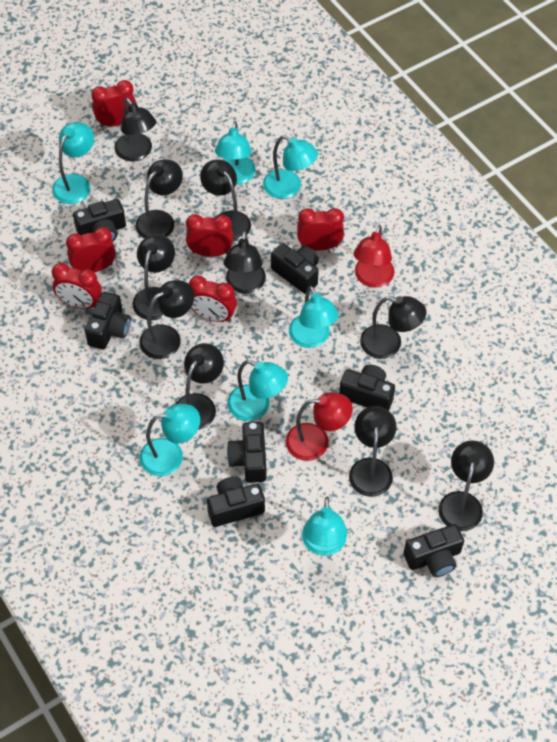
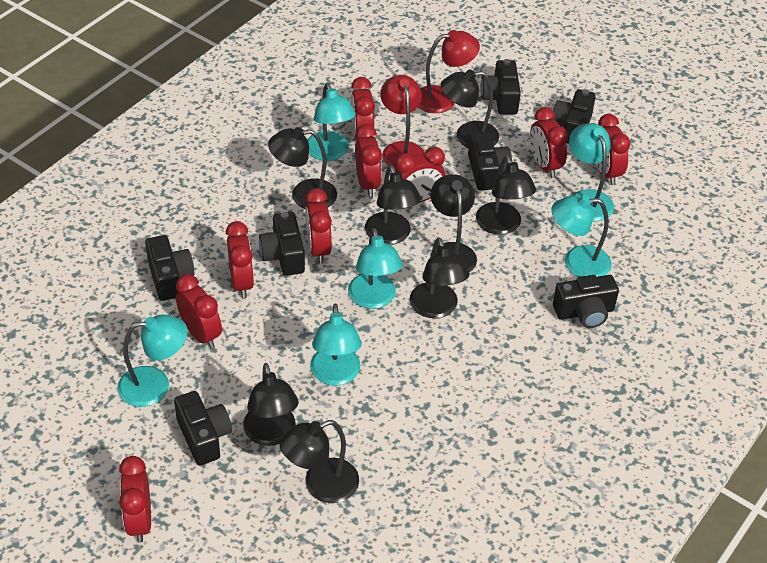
black lamp: 10 -> 8
red clock: 6 -> 9
turquoise lamp: 7 -> 6

